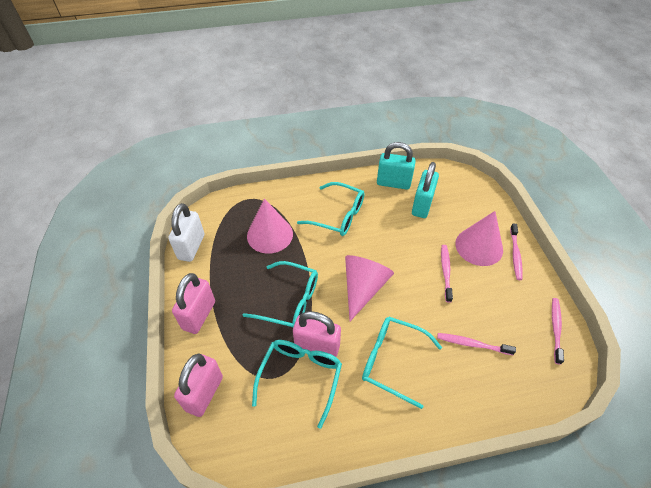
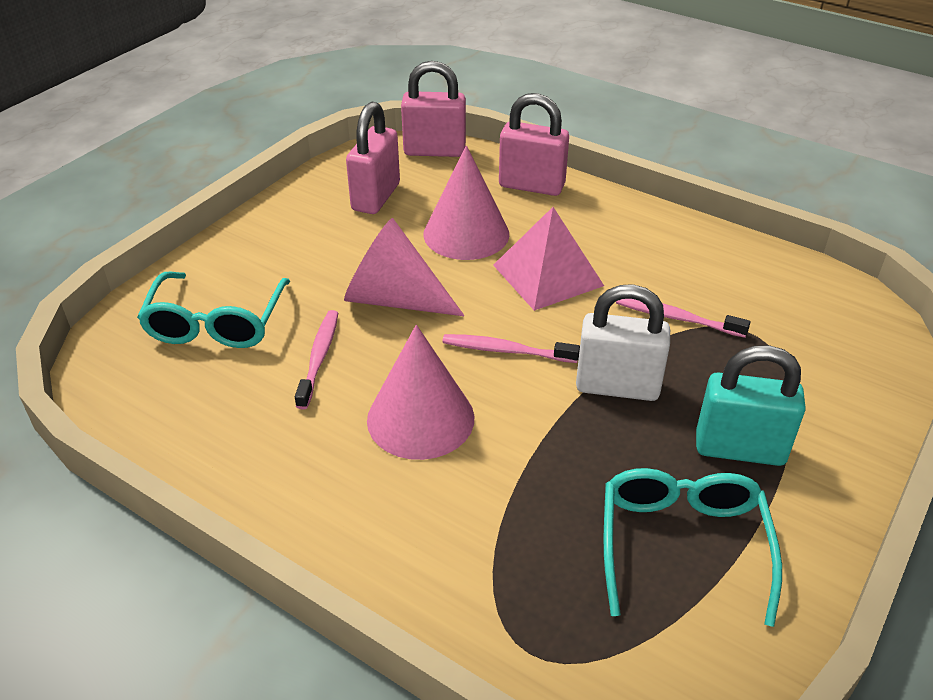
pink pyramid: 0 -> 1
pink toothbrush: 4 -> 3
turquoise glasses: 4 -> 2
turquoise padlock: 2 -> 1

